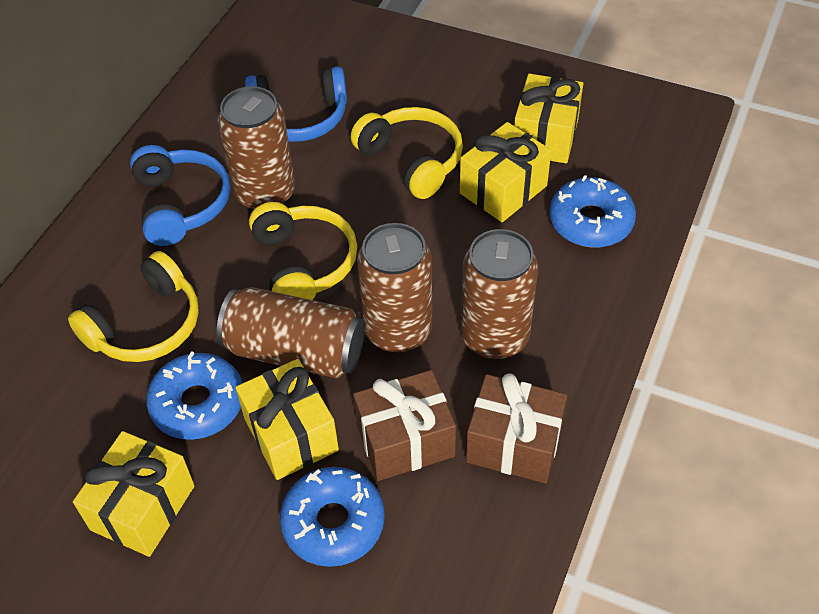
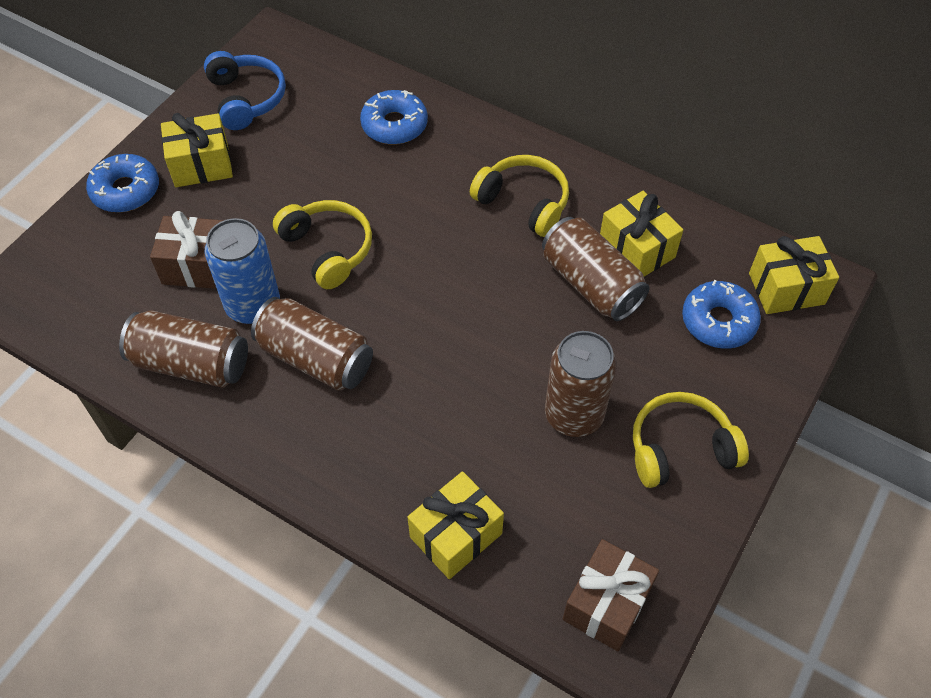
blue can: 0 -> 1
blue headphones: 2 -> 1

